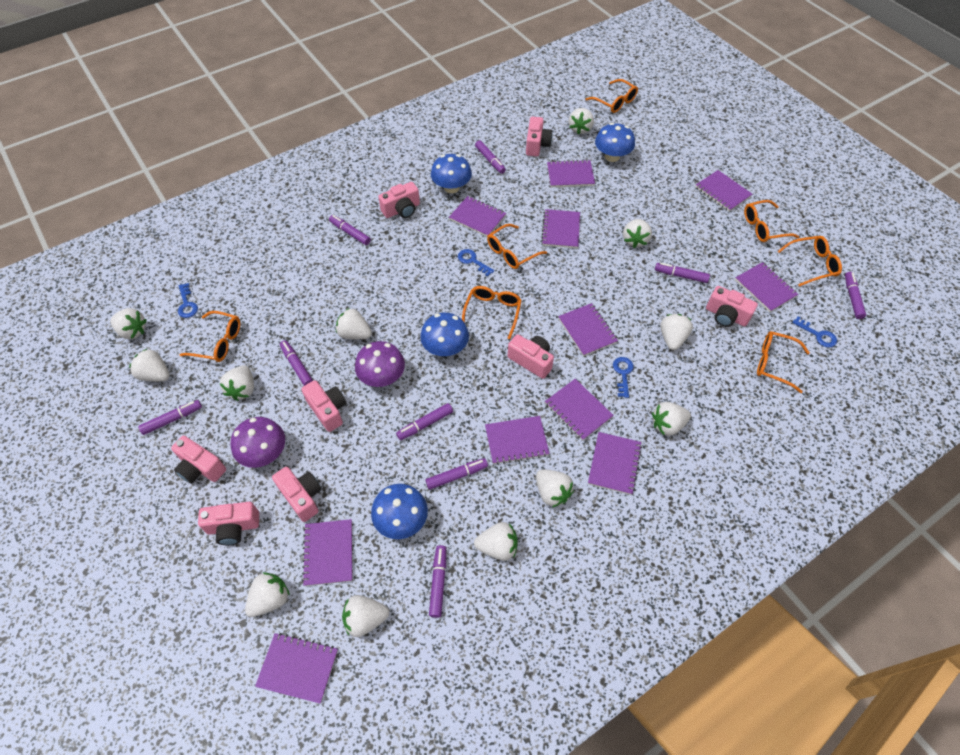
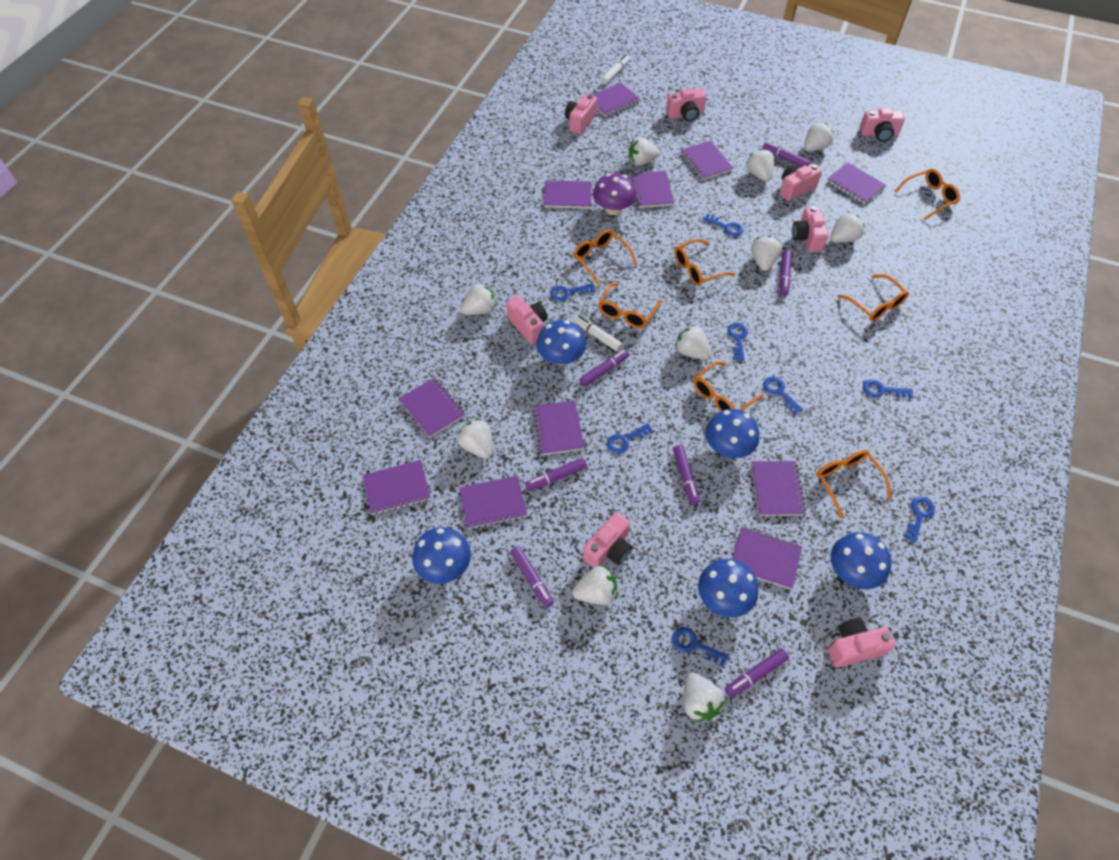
blue key: 4 -> 8
blue mushroom: 4 -> 5
purple marker: 9 -> 7
purple mushroom: 2 -> 1
white marker: 0 -> 2
white strawberry: 12 -> 10

